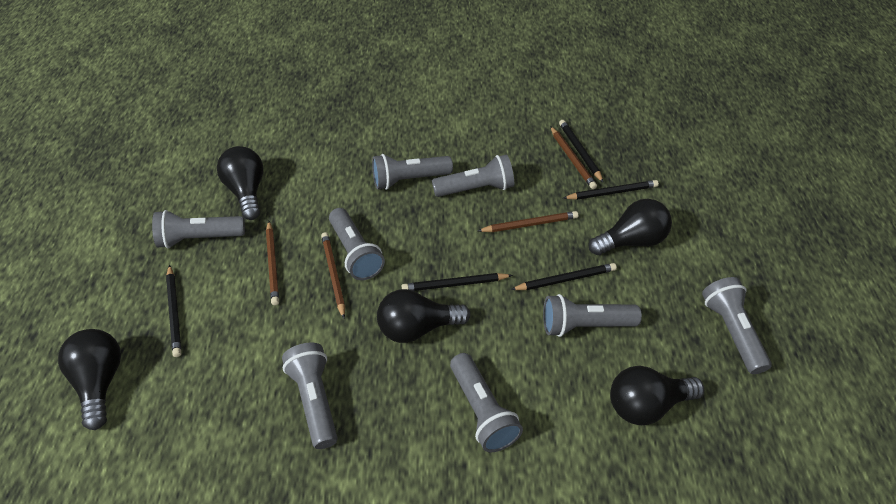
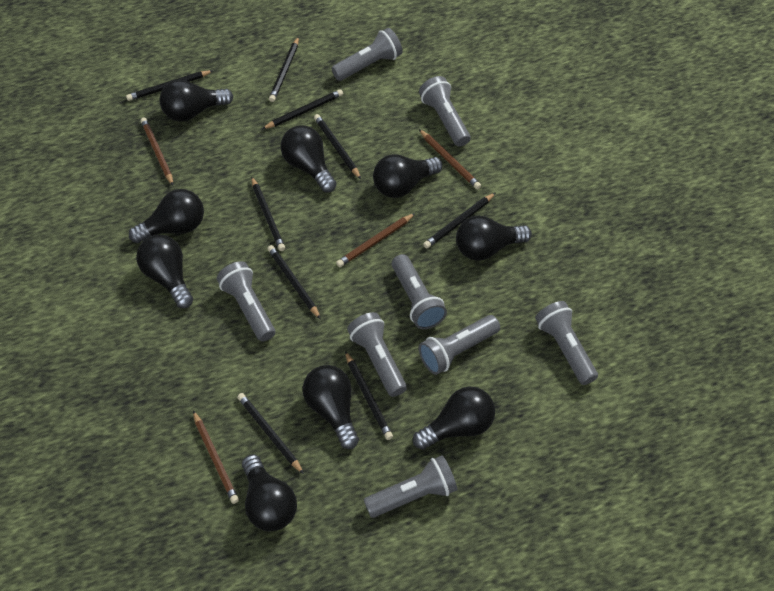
black light bulb: 5 -> 9
black pencil: 5 -> 9

